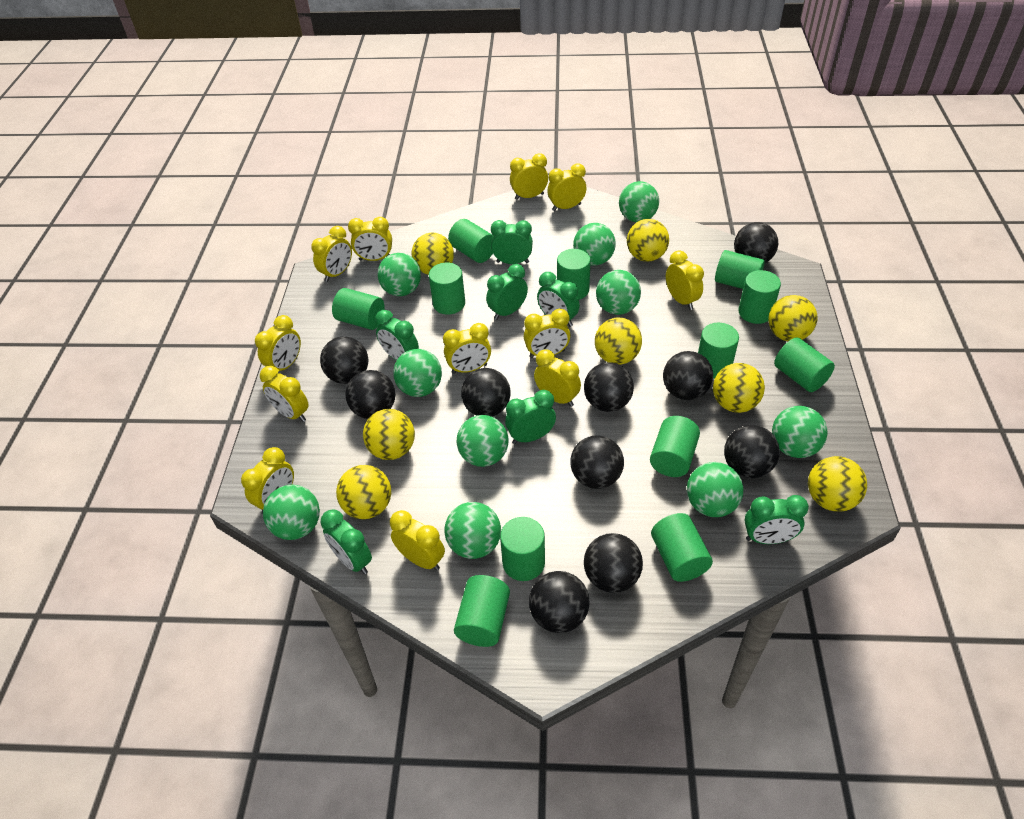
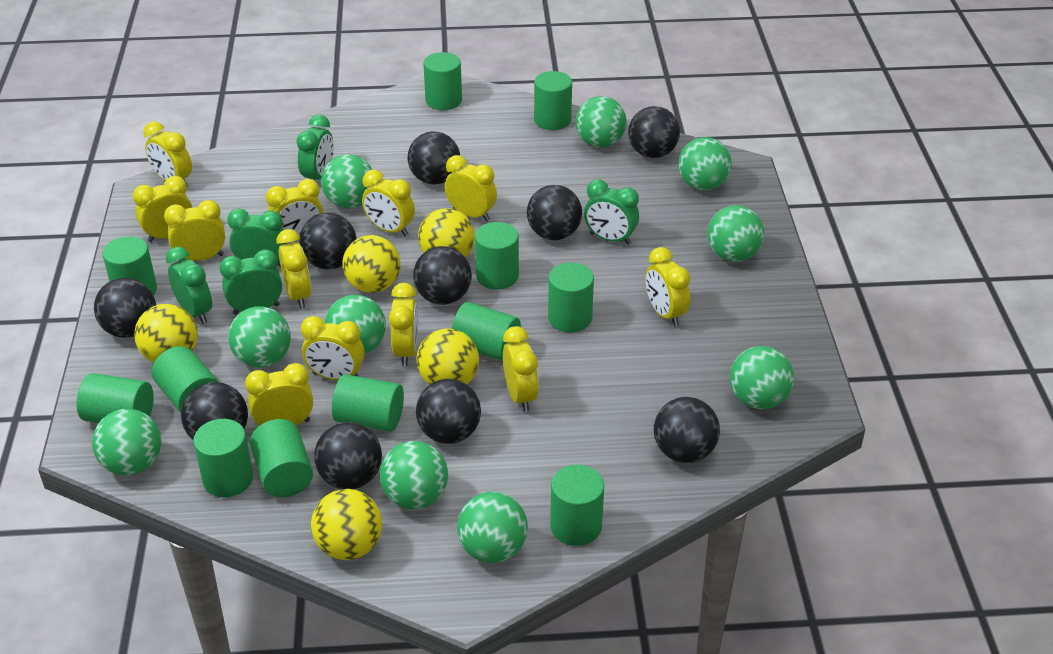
green clock: 7 -> 5
yellow ball: 8 -> 5

